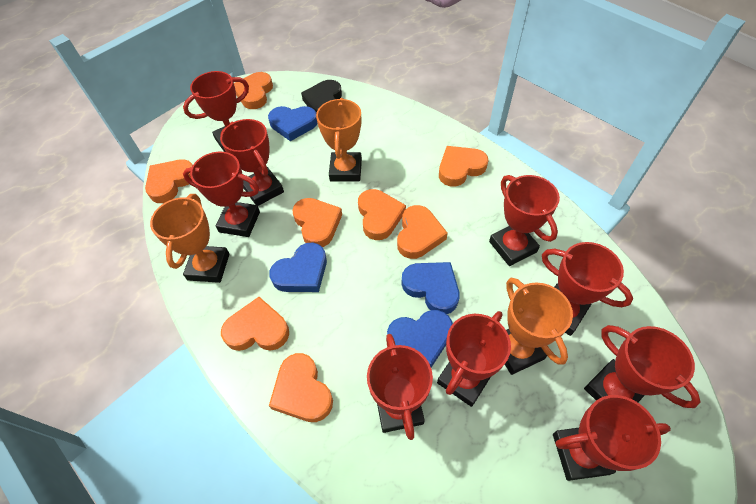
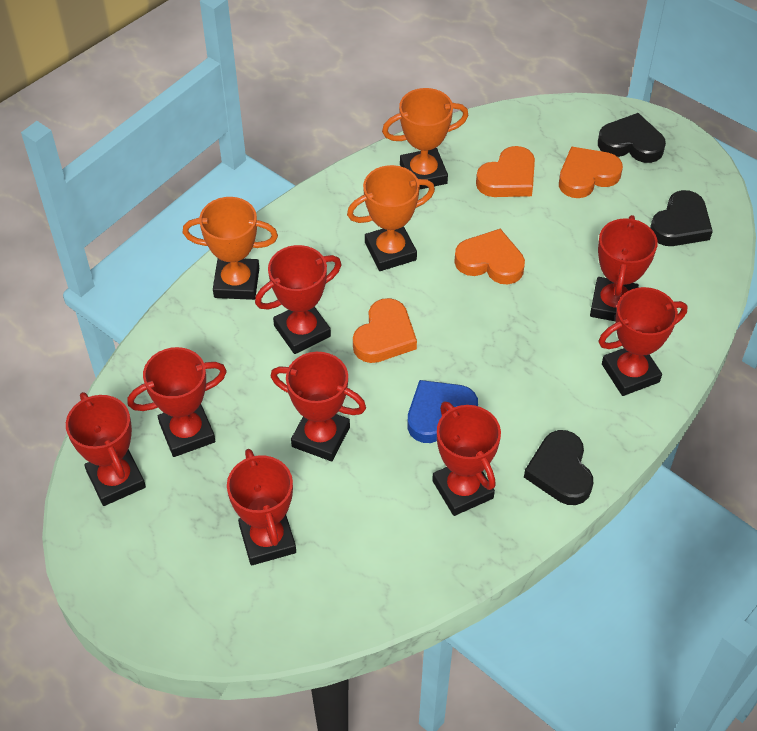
black heart: 1 -> 3
blue heart: 4 -> 1
orange heart: 8 -> 4
red trophy: 9 -> 8

